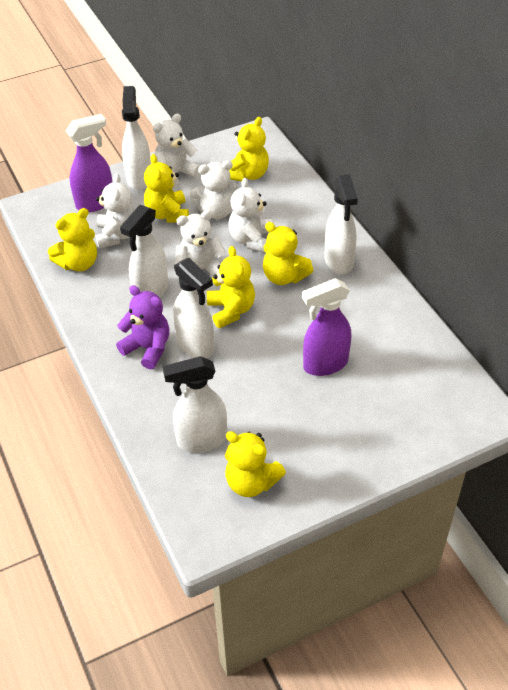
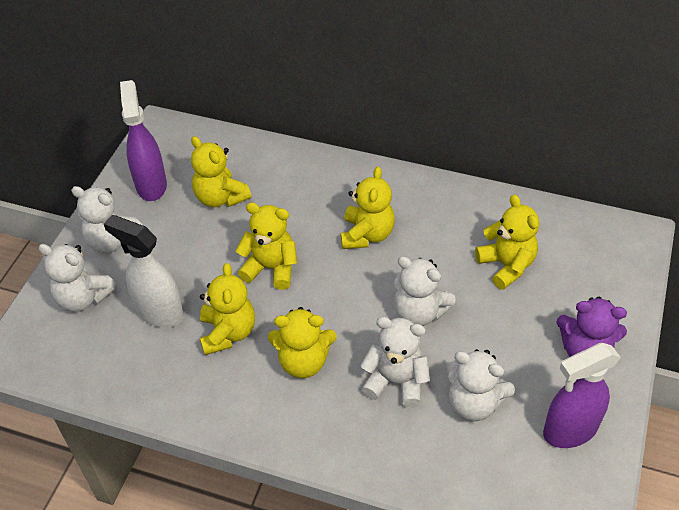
white spray bottle: 5 -> 1

